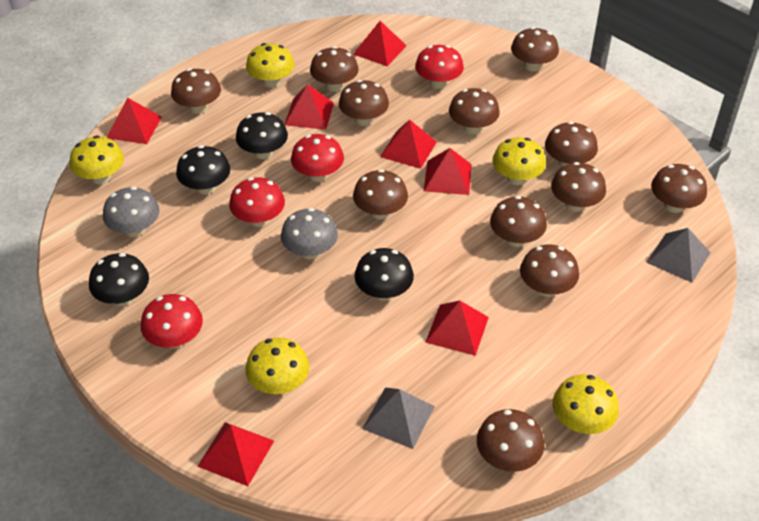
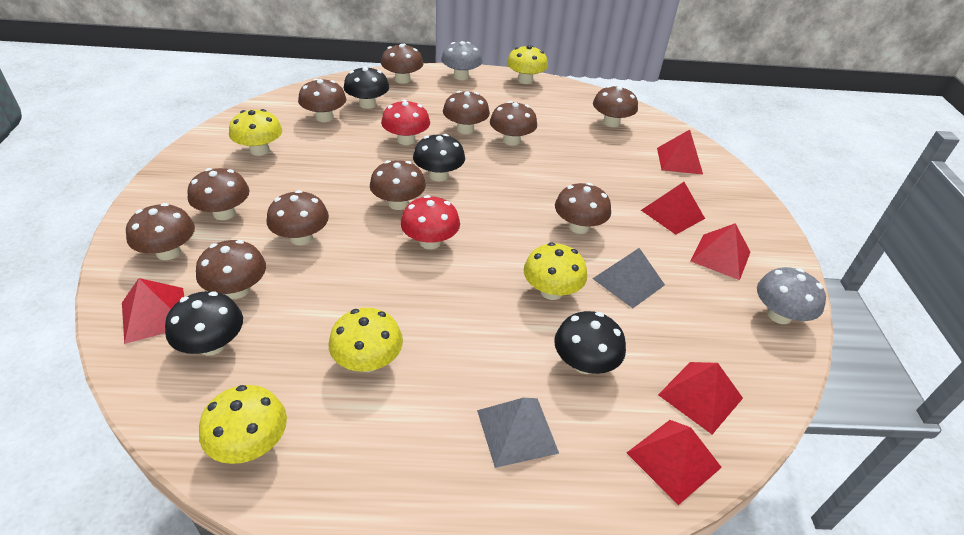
brown mushroom: 12 -> 11
red mushroom: 4 -> 2
red pyramid: 7 -> 6

